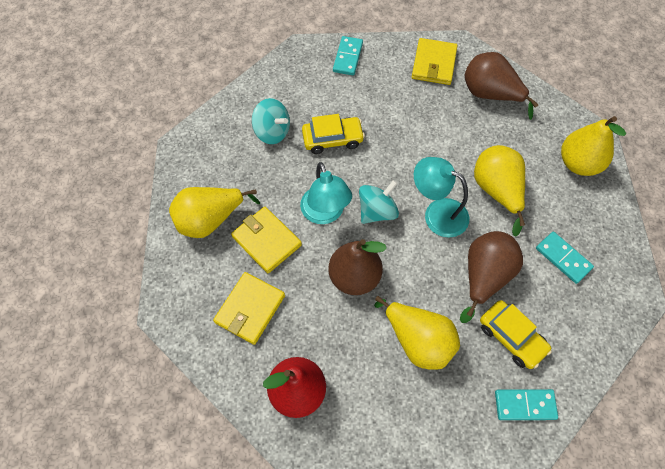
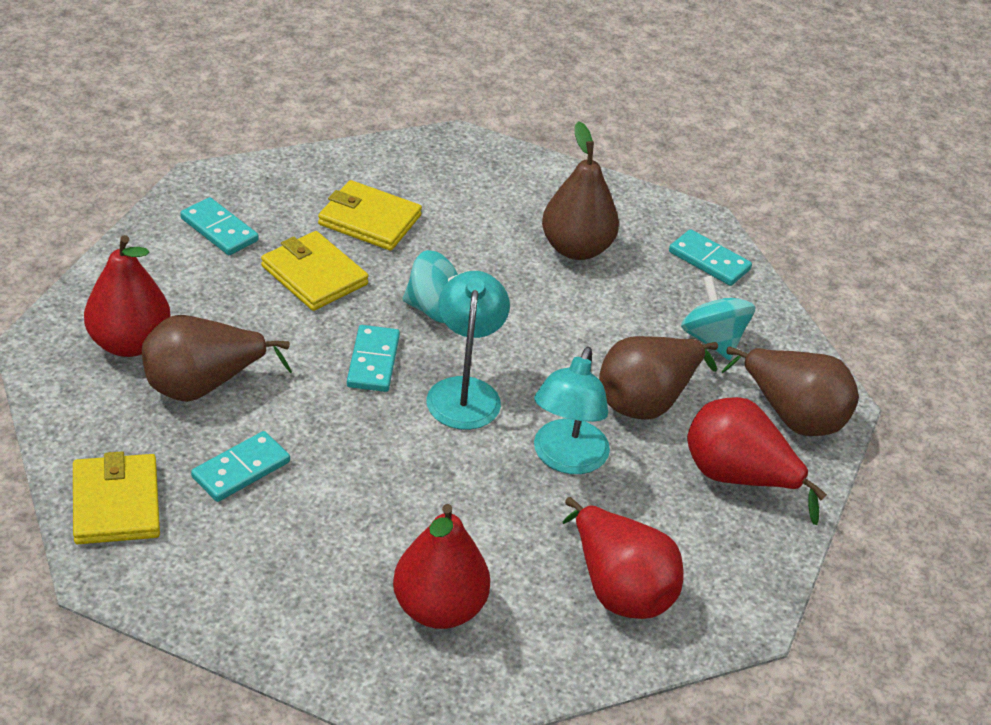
brown pear: 3 -> 4
red pear: 1 -> 4
turquoise domino: 3 -> 4
yellow car: 2 -> 0
yellow pear: 4 -> 0

